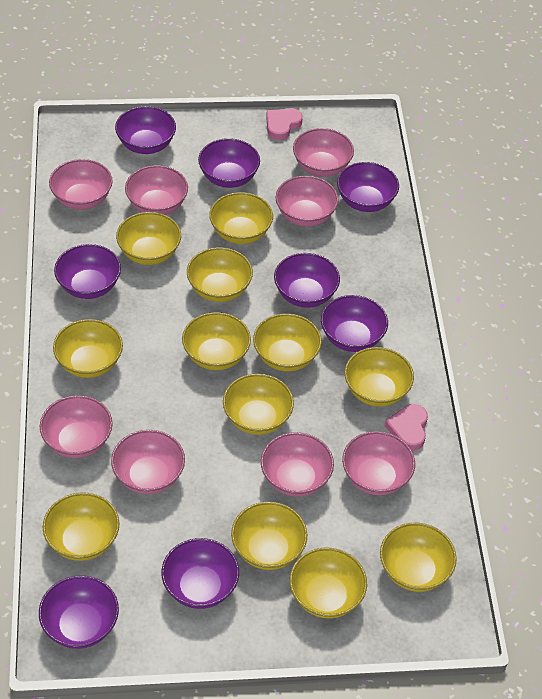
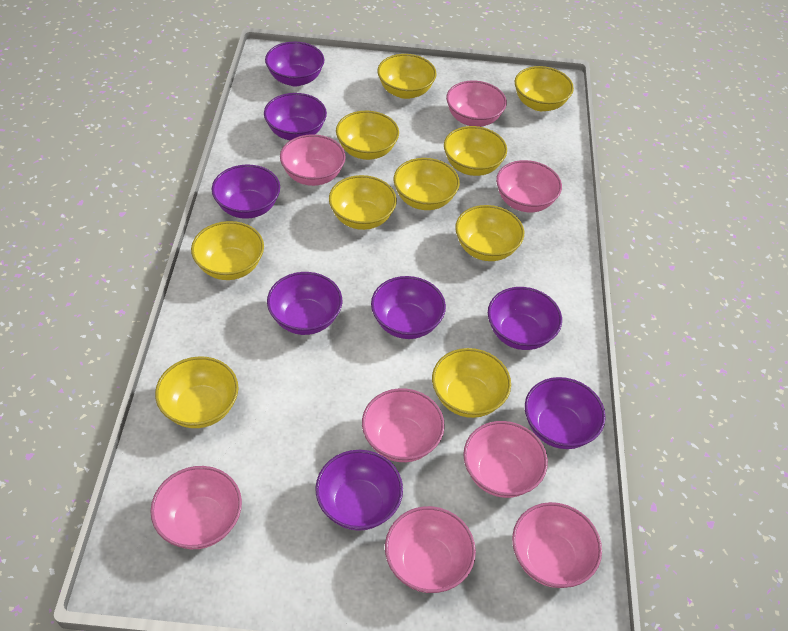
pink heart: 2 -> 0
yellow bowl: 12 -> 10

